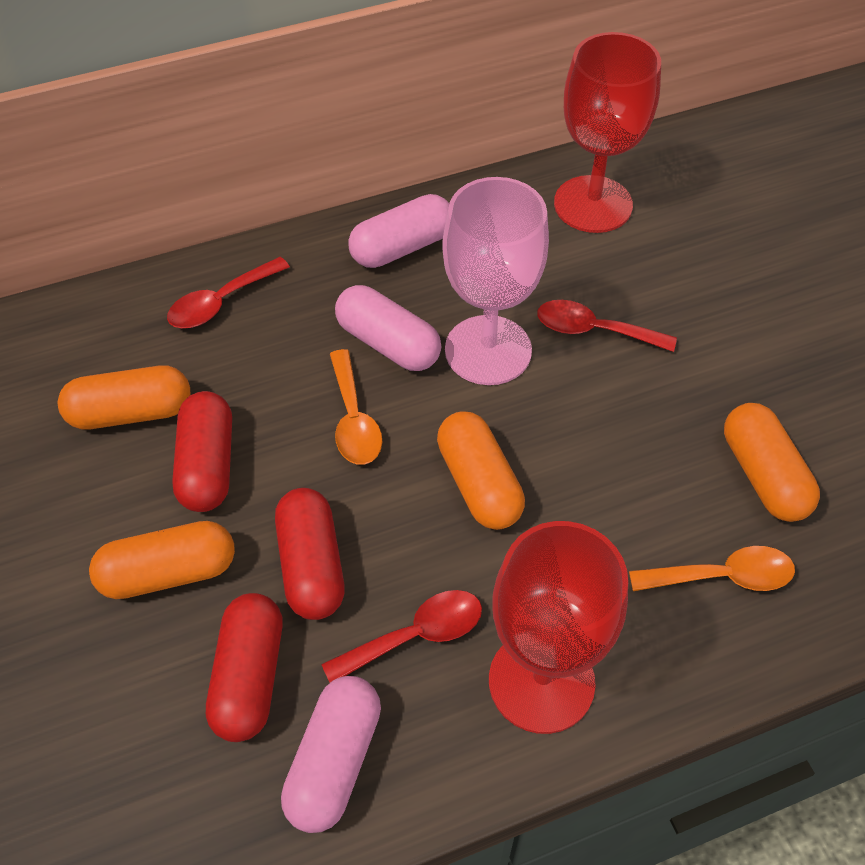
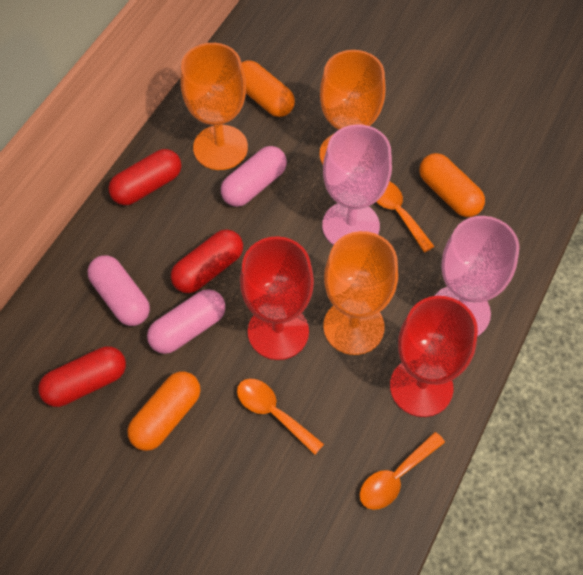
orange capsule: 4 -> 3
orange goblet: 0 -> 3
orange spoon: 2 -> 3
pink goblet: 1 -> 2
red spoon: 3 -> 0

